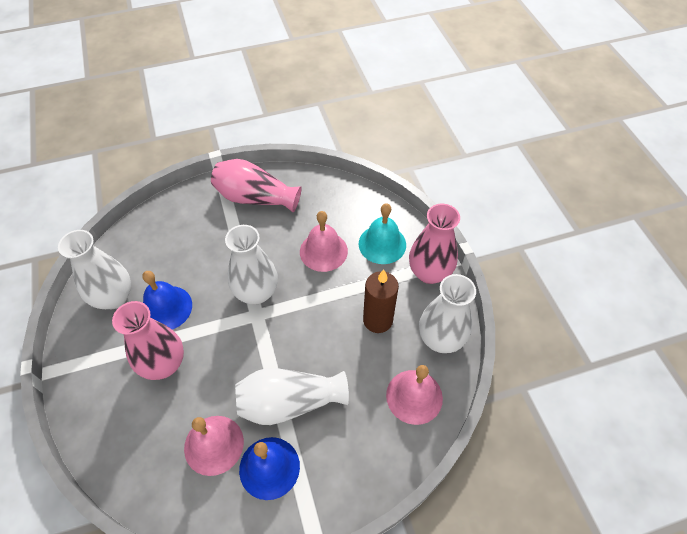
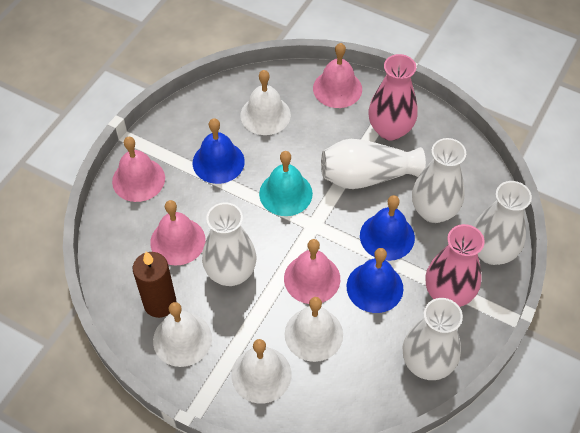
blue bell: 2 -> 3
pink bell: 3 -> 4
pink vase: 3 -> 2
white bell: 0 -> 4
white vase: 4 -> 5

